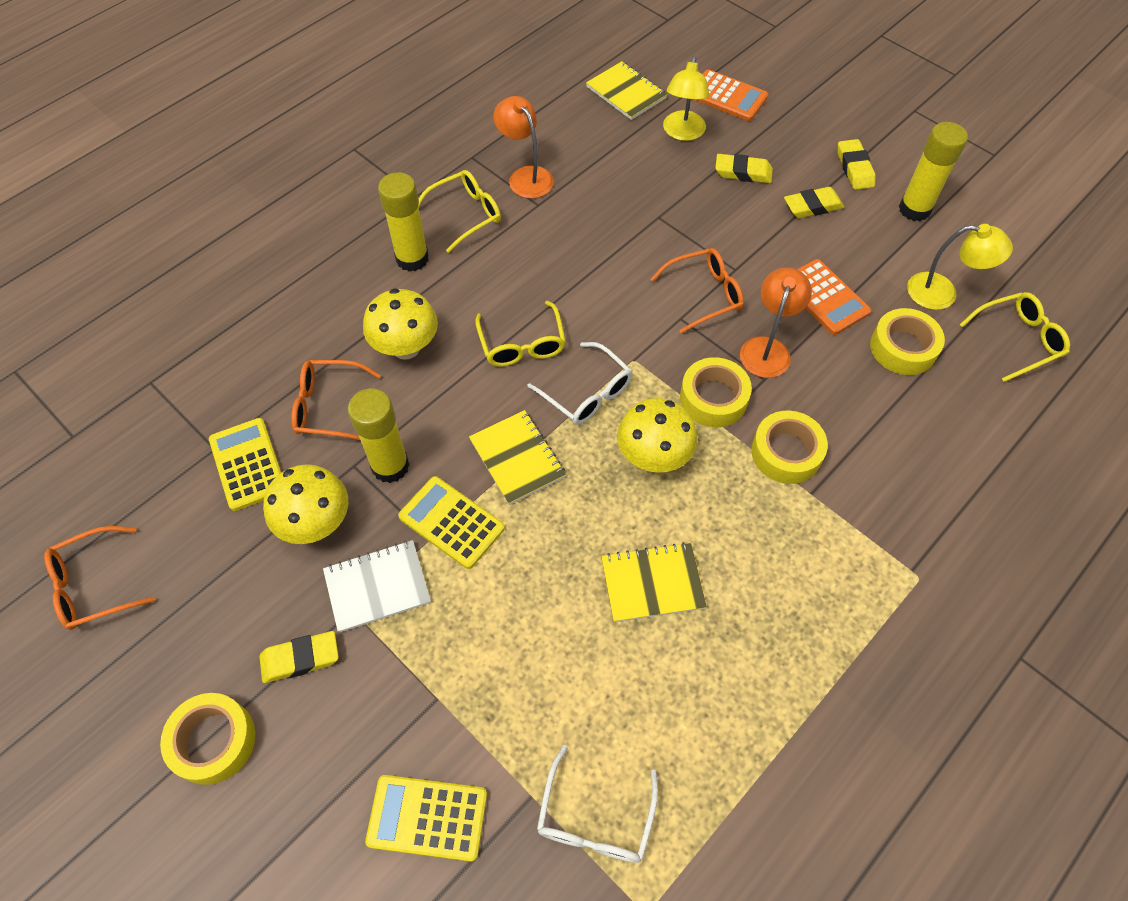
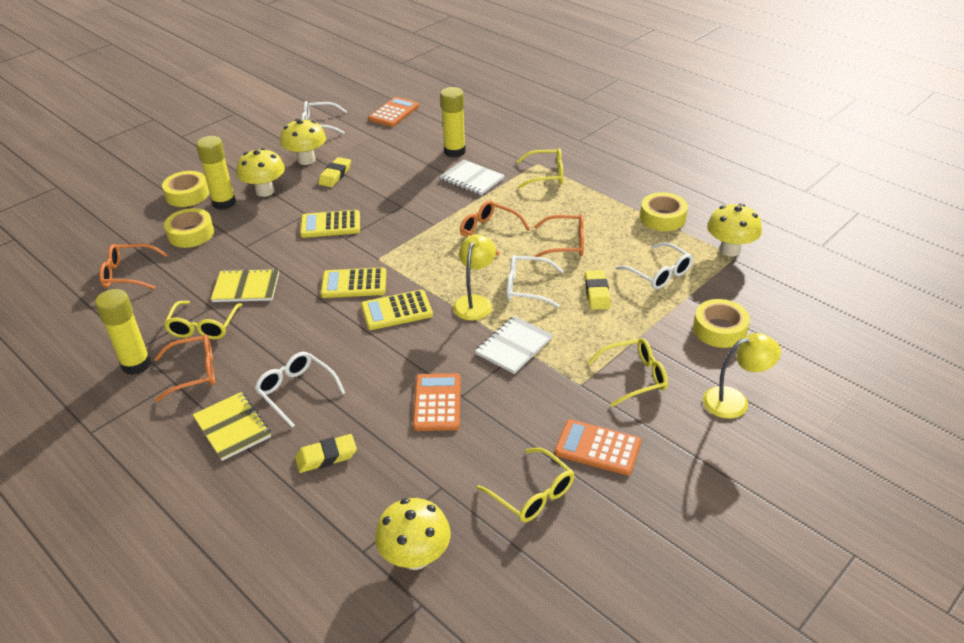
orange calculator: 2 -> 3
orange glasses: 3 -> 4
orange lamp: 2 -> 0
white glasses: 2 -> 4
white notebook: 1 -> 2
yellow eraser: 4 -> 3
yellow glasses: 3 -> 4
yellow mushroom: 3 -> 4
yellow notebook: 3 -> 2

